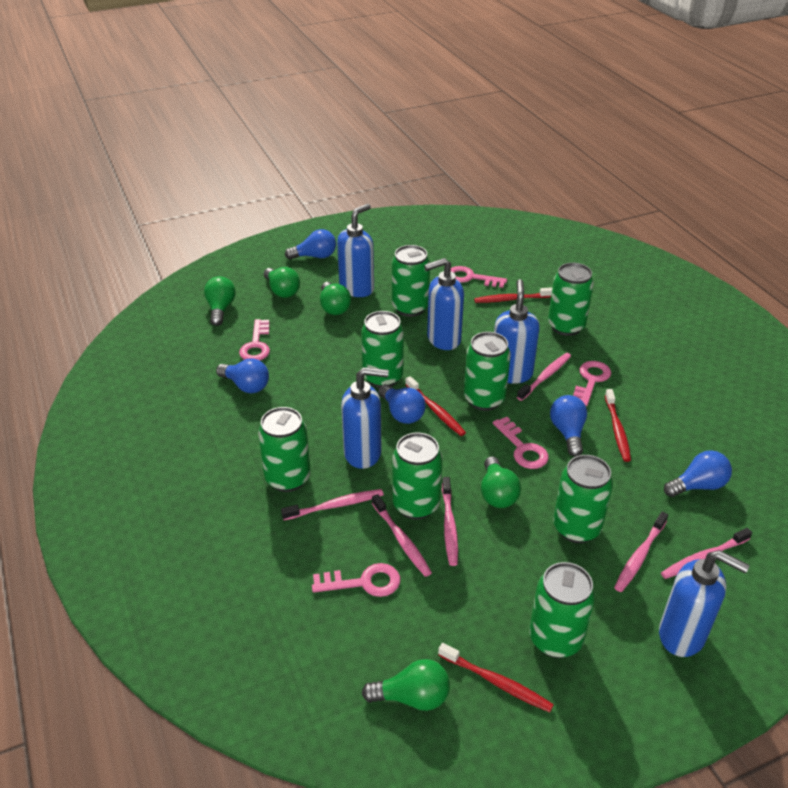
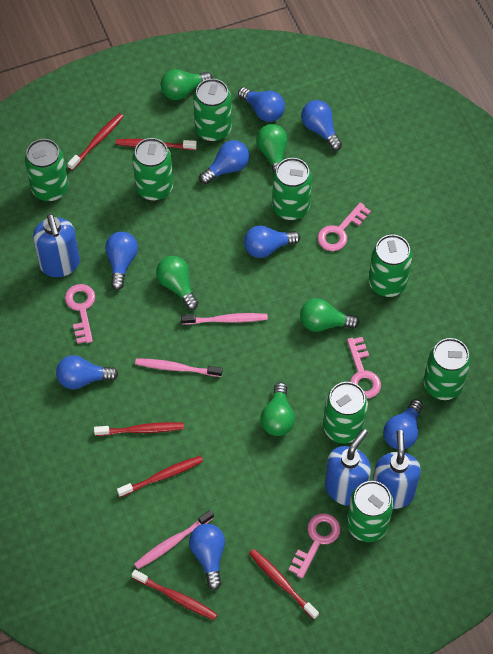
blue light bulb: 5 -> 8
blue soap dispenser: 5 -> 3
pink key: 5 -> 4
pink toothbrush: 6 -> 3
red toothbrush: 4 -> 6

